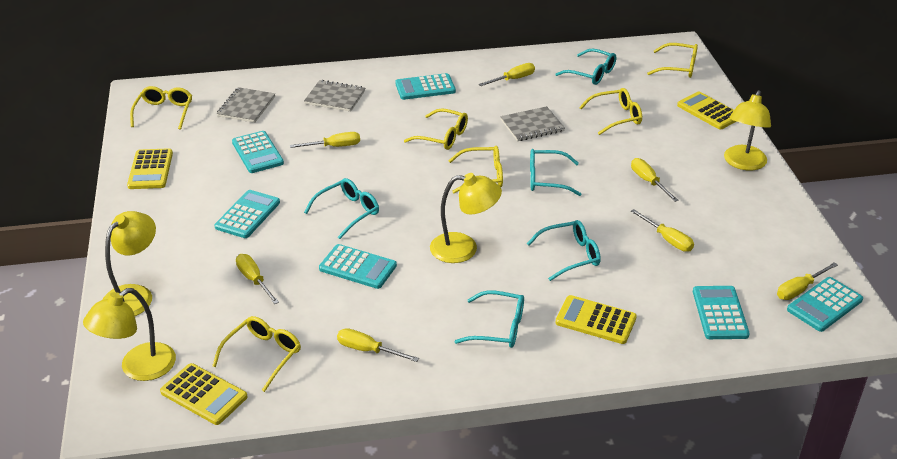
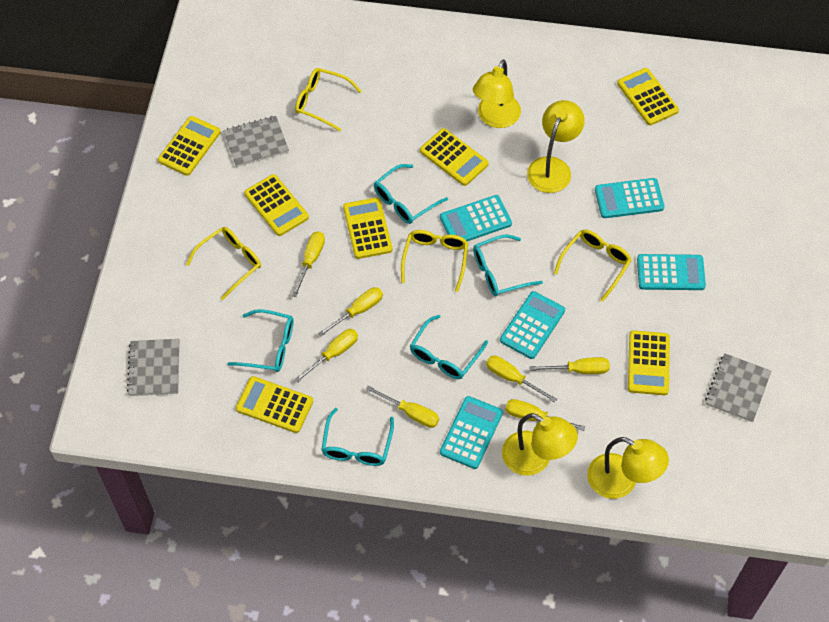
turquoise calculator: 6 -> 5
yellow calculator: 4 -> 7
yellow glasses: 6 -> 4

